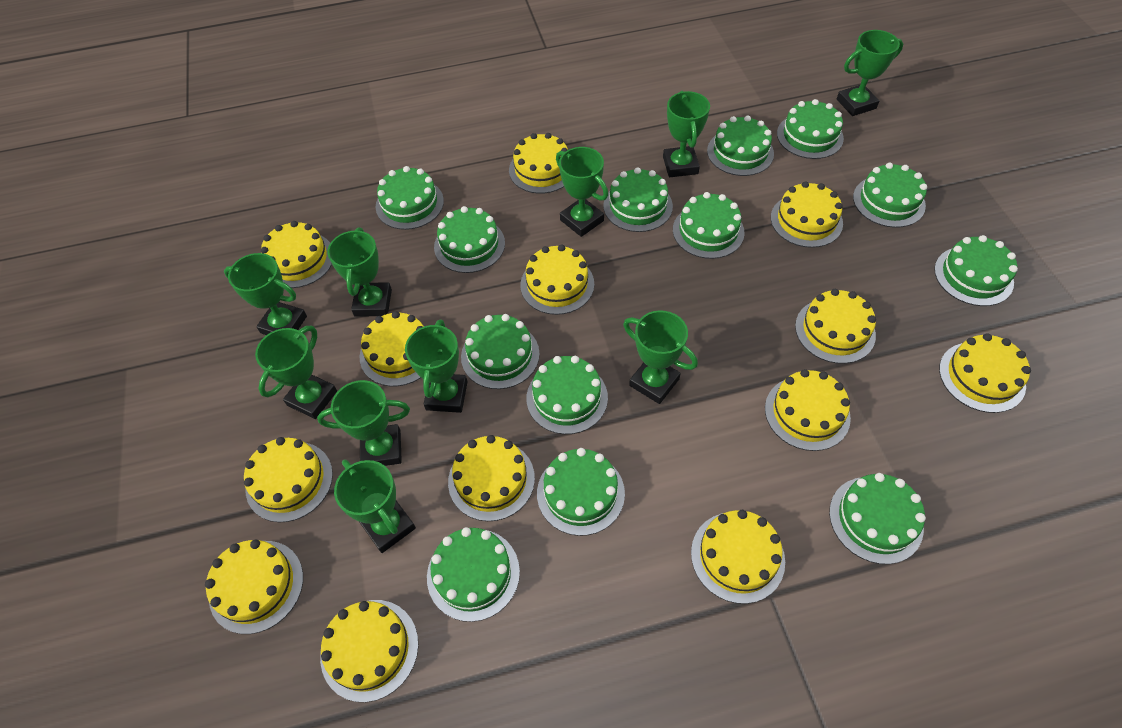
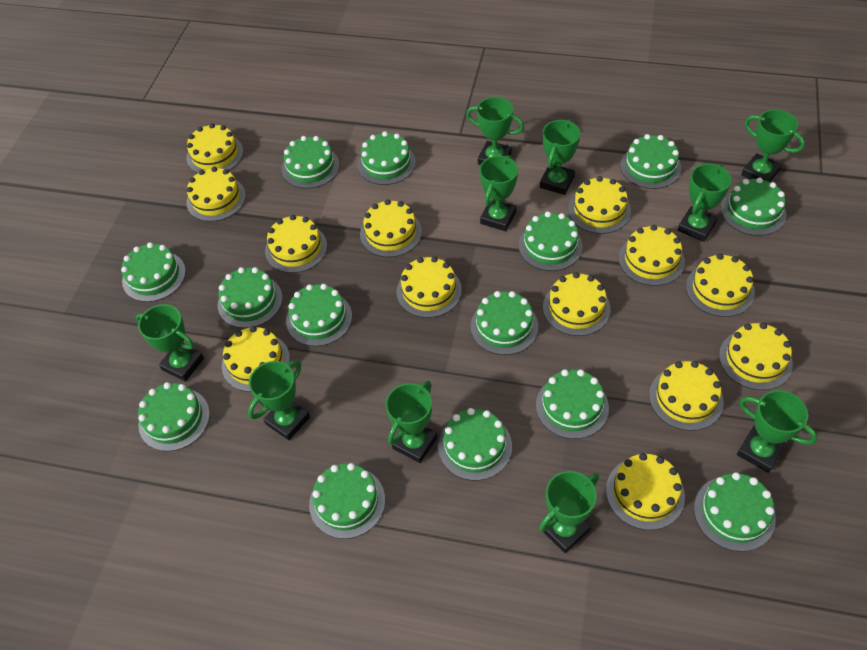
green cake: 13 -> 14

